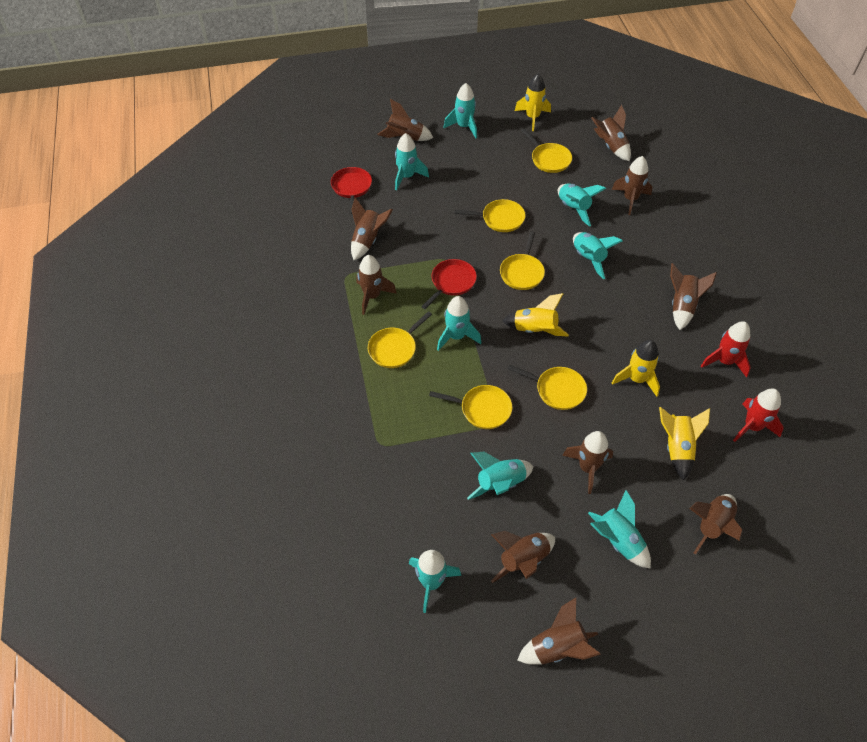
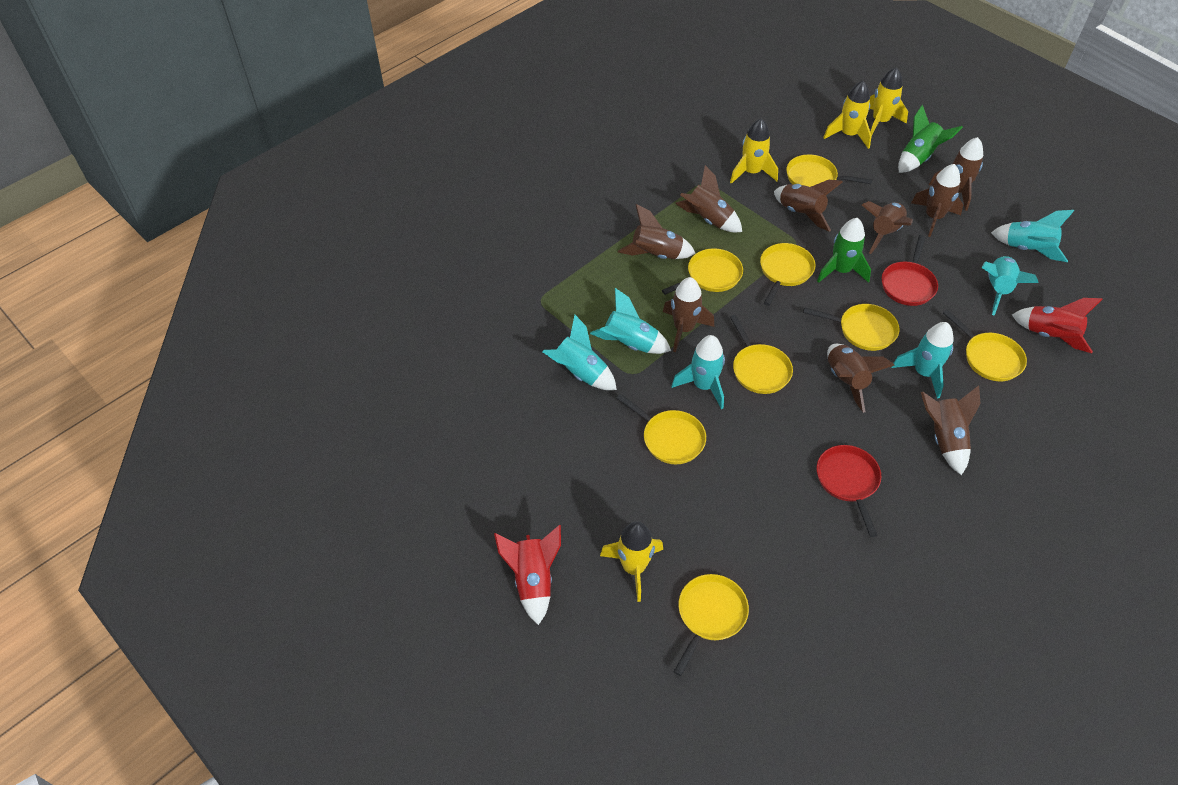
brown rocket: 10 -> 9
green rocket: 0 -> 2
turquoise rocket: 8 -> 6
yellow pan: 6 -> 8

